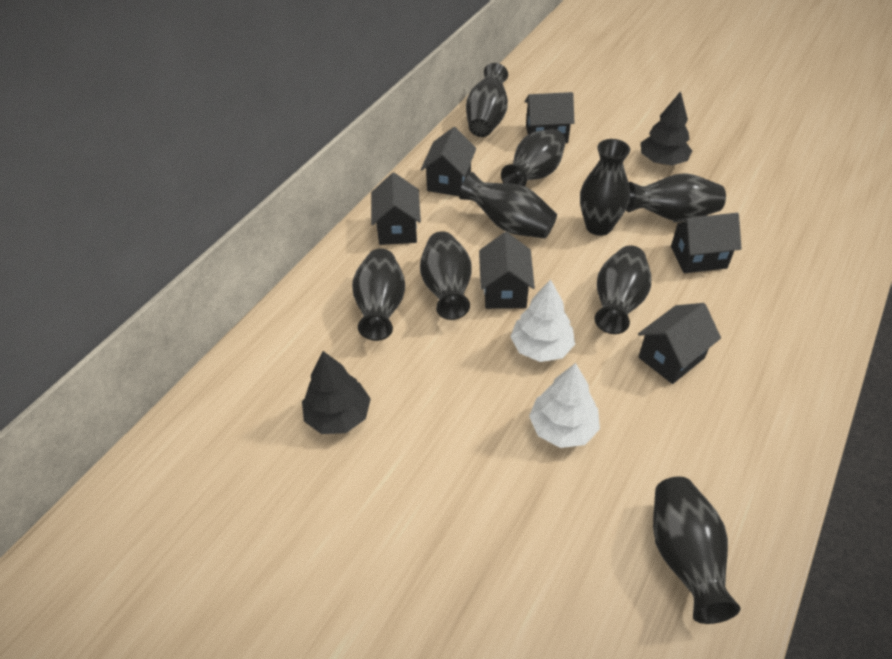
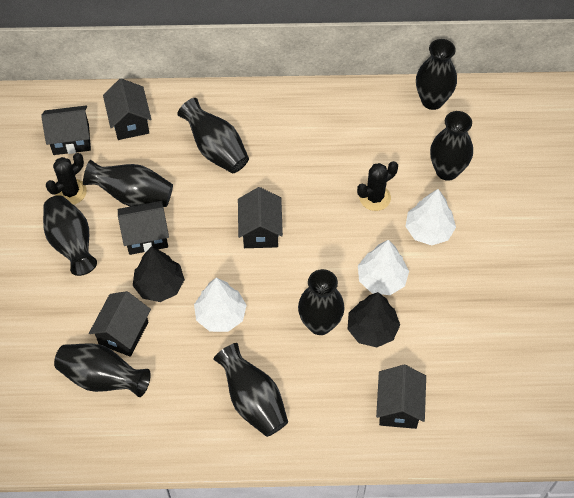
black cactus: 0 -> 2
black vase: 9 -> 8
white tree: 2 -> 3

